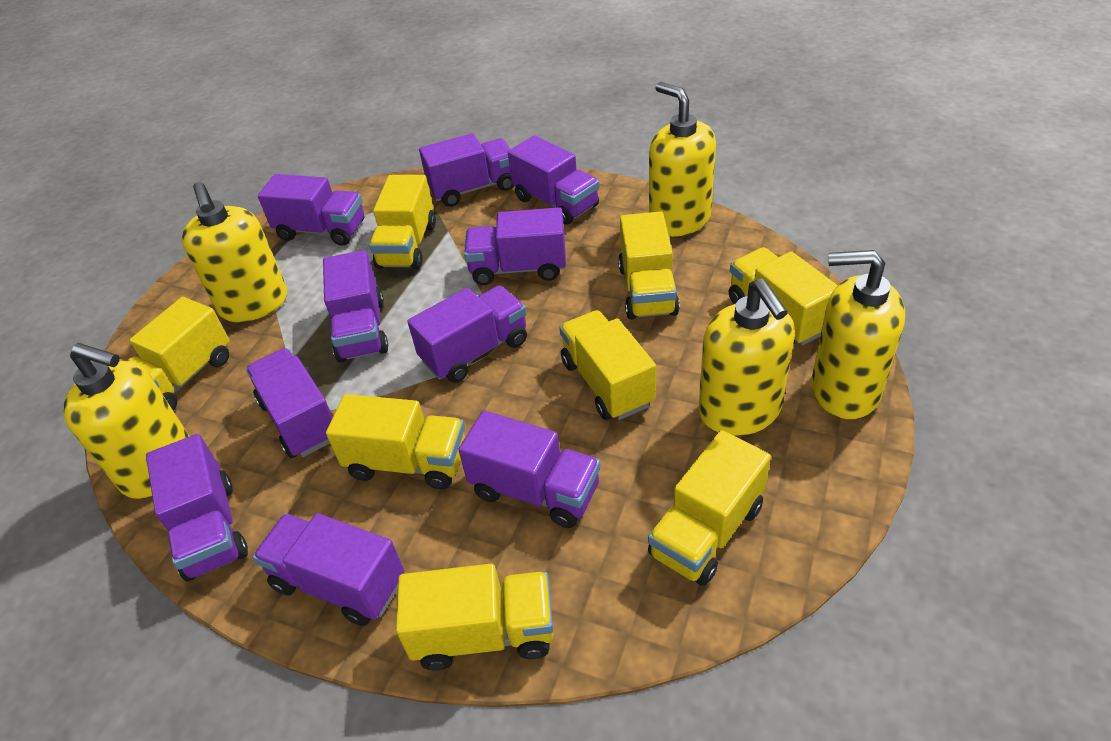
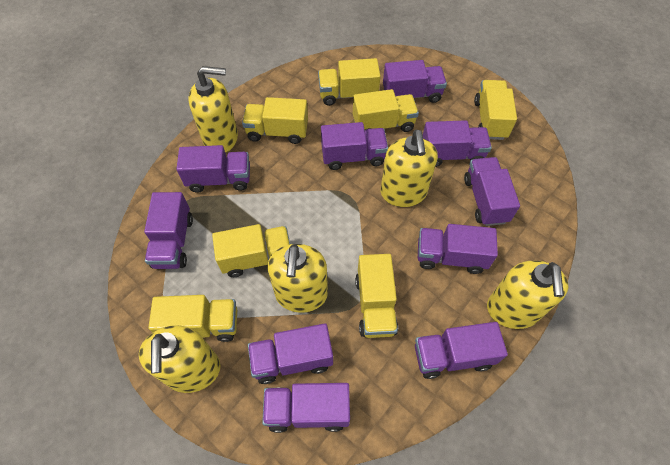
yellow truck: 8 -> 7

